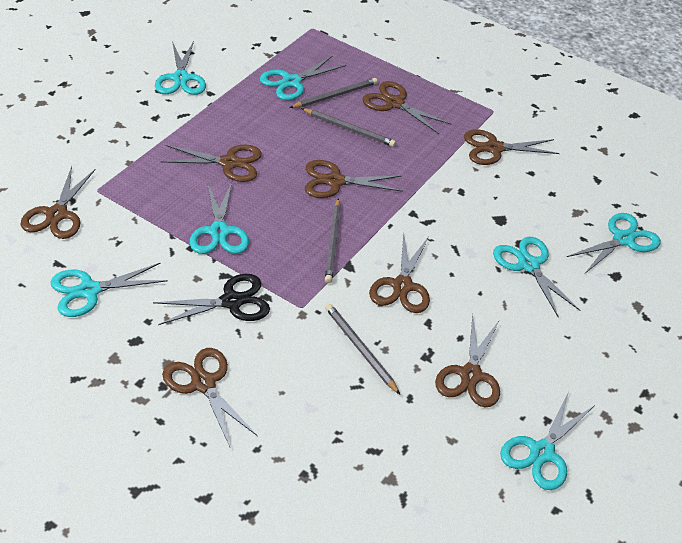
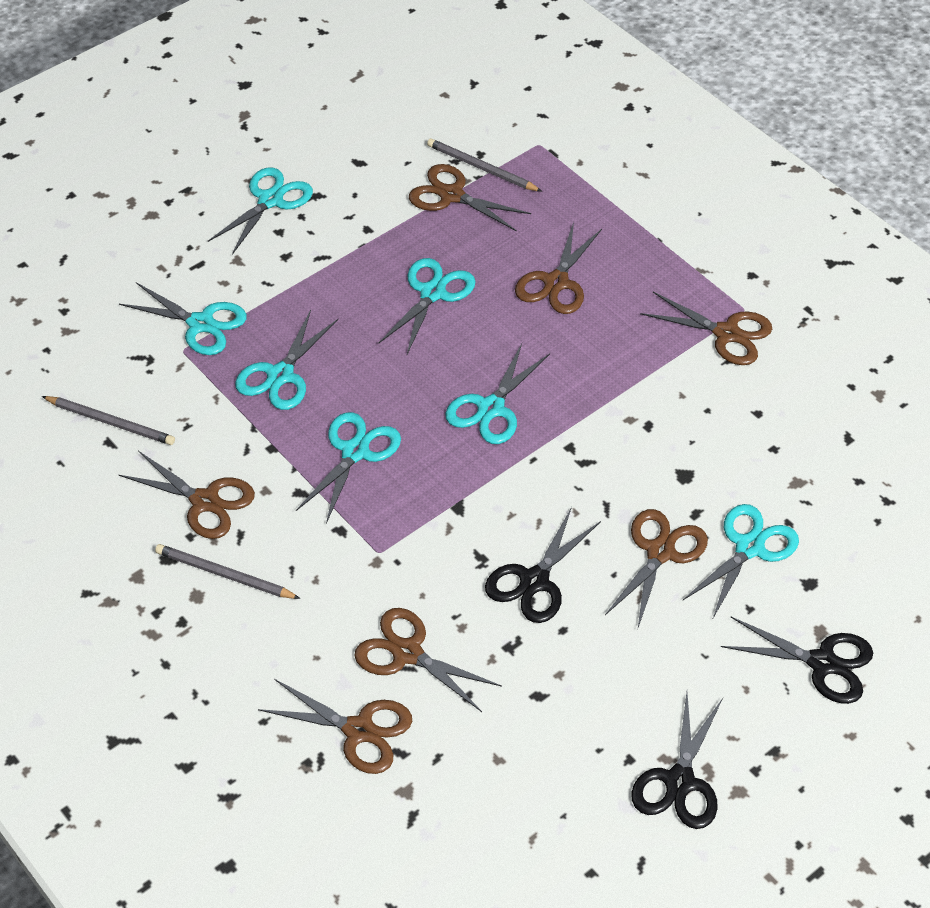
black scissors: 1 -> 3
brown scissors: 8 -> 7
grey pencil: 4 -> 3

